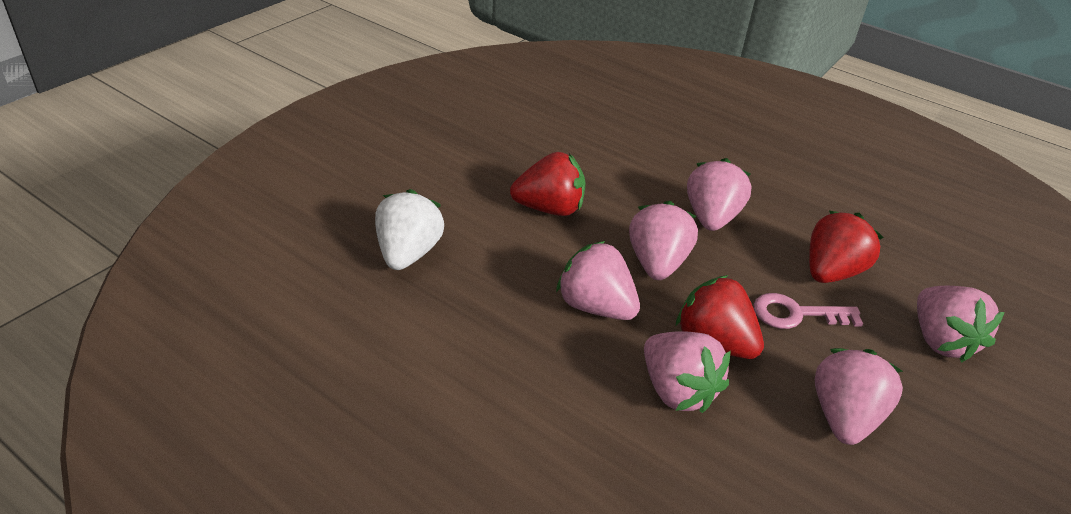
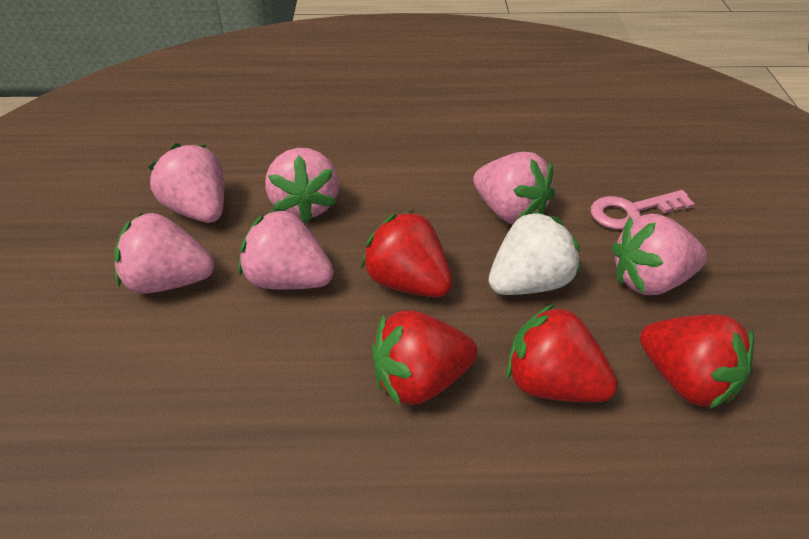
red strawberry: 3 -> 4

